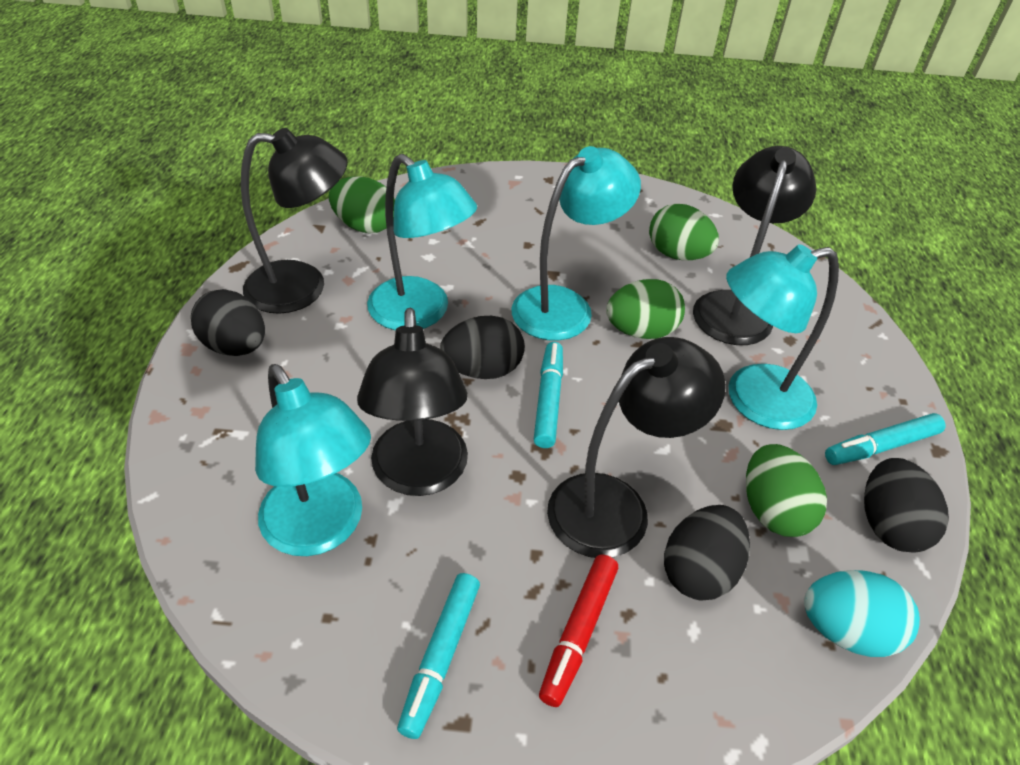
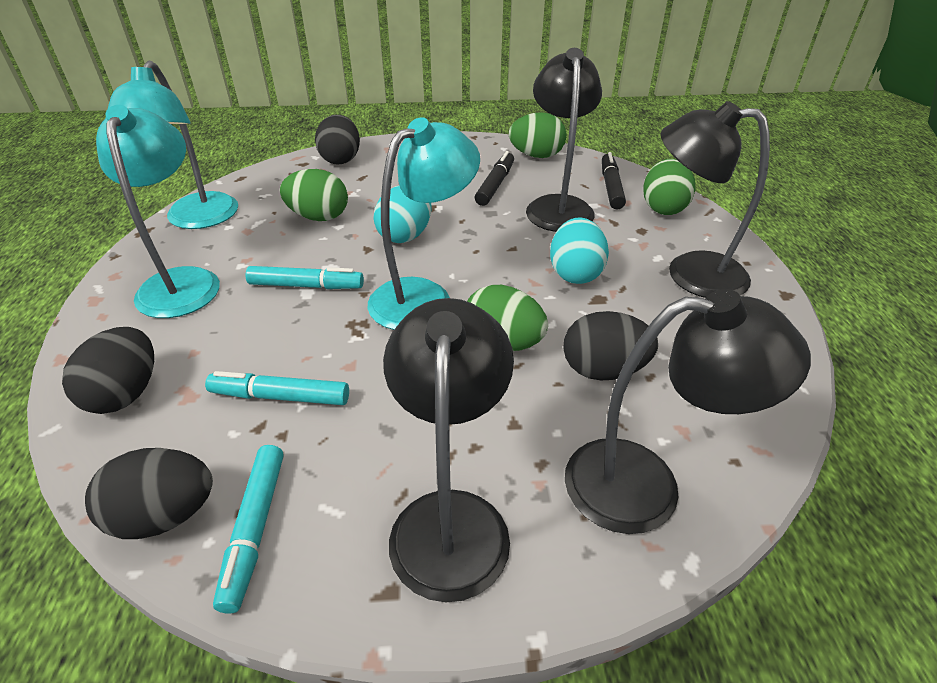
black marker: 0 -> 2
red marker: 1 -> 0
turquoise egg: 1 -> 2
turquoise lamp: 4 -> 3

